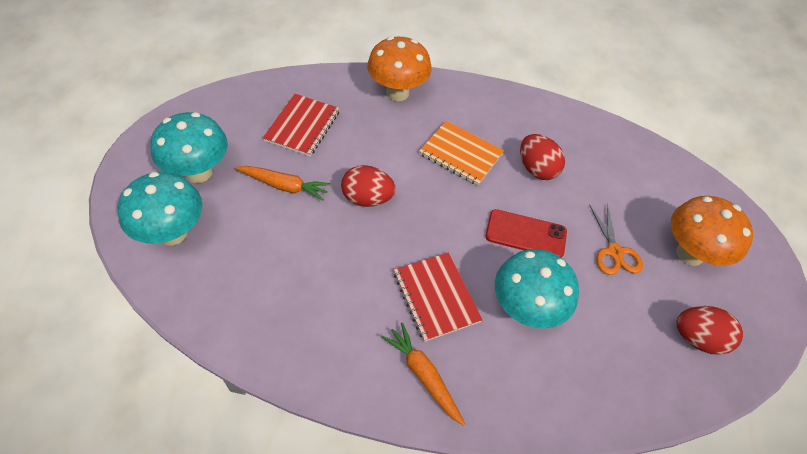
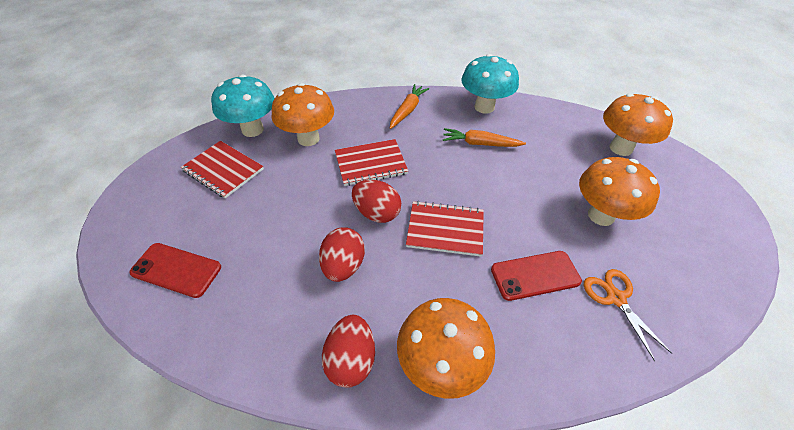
orange mushroom: 2 -> 4
orange notebook: 1 -> 0
red notebook: 2 -> 3
red phone: 1 -> 2
turquoise mushroom: 3 -> 2

